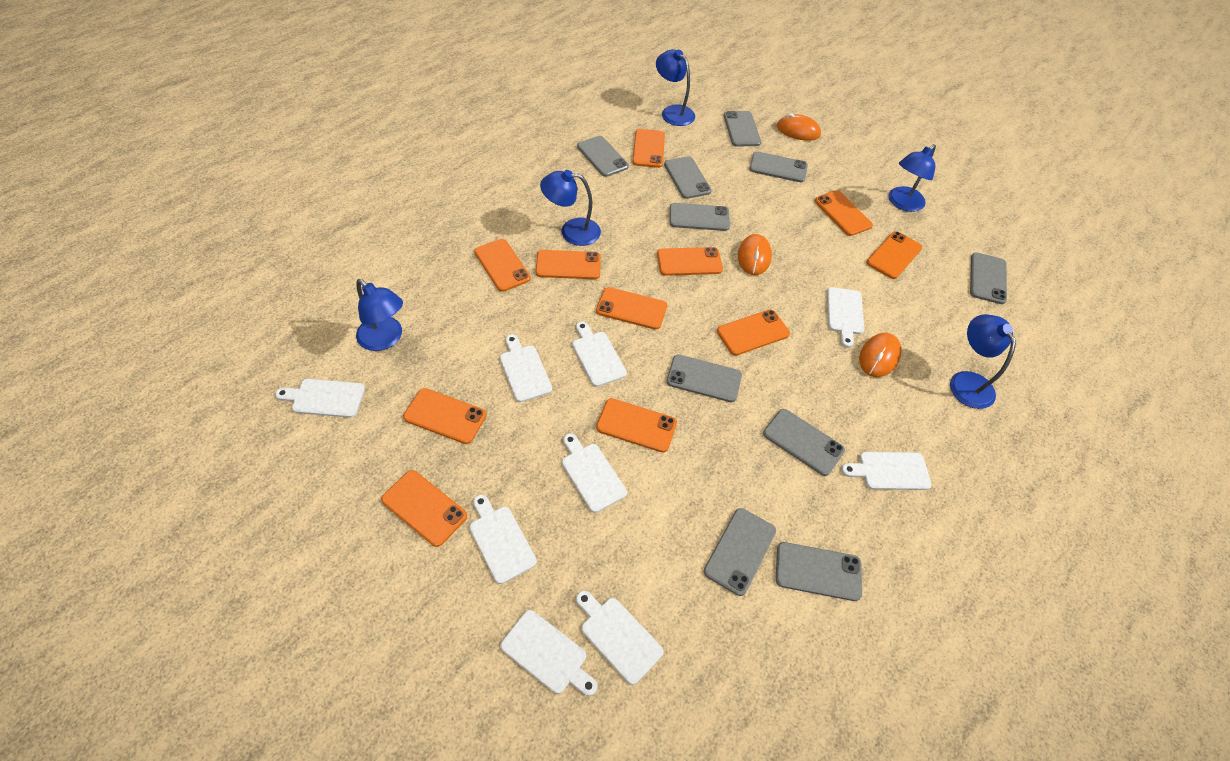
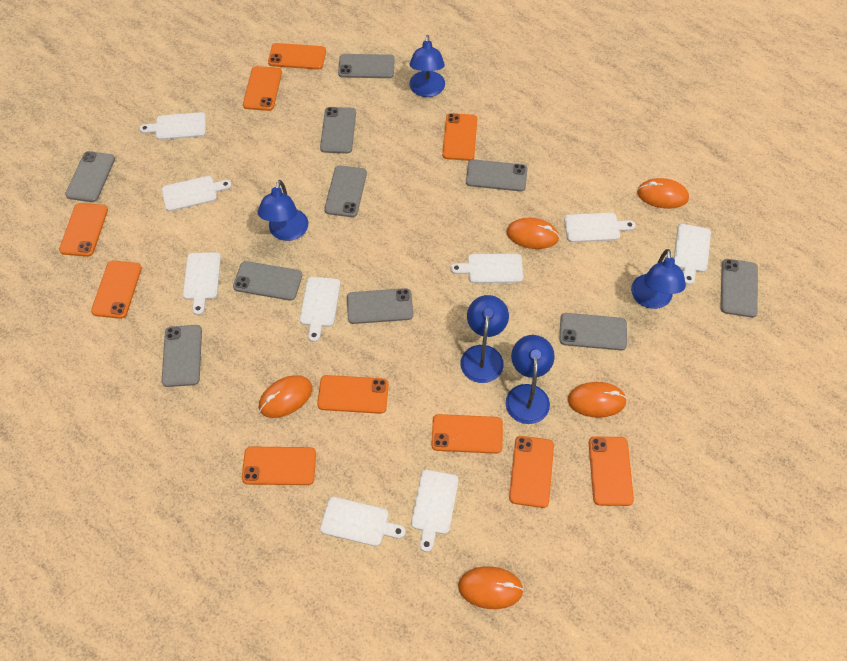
orange mouse: 3 -> 5
orange phone: 11 -> 10

